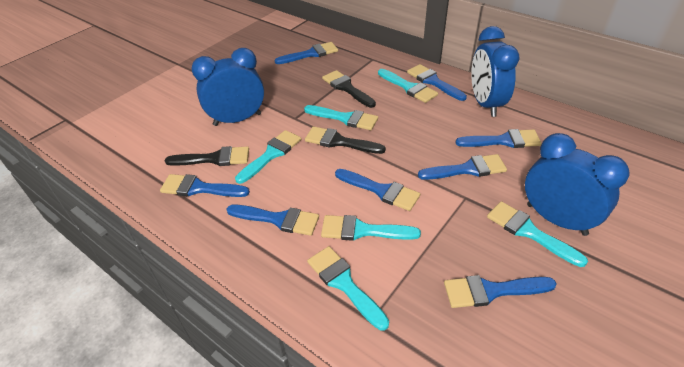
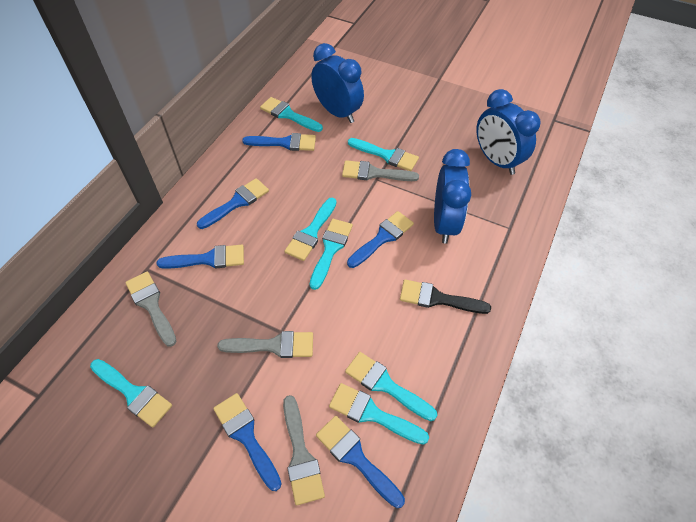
black brush: 3 -> 1
blue brush: 8 -> 6
grey brush: 0 -> 4
turquoise brush: 6 -> 7

